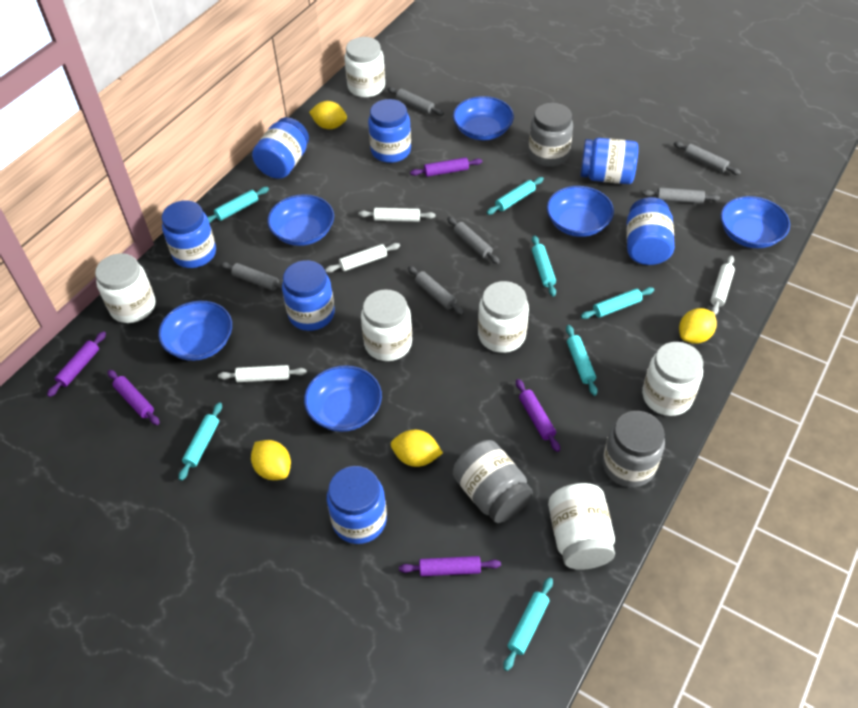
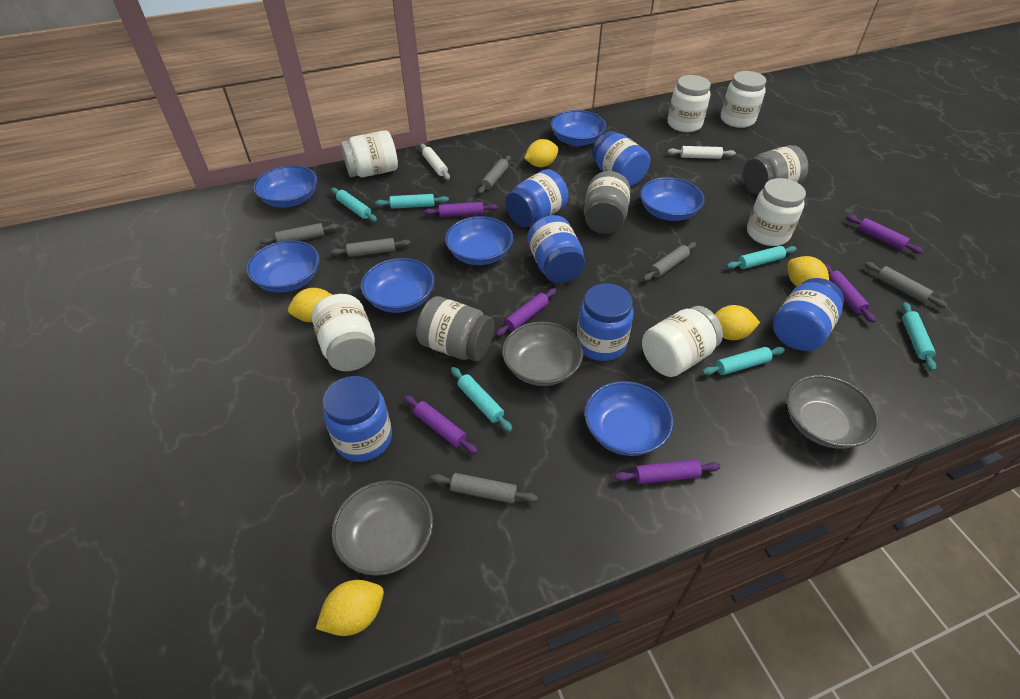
blue bowl: 6 -> 7
blue jar: 7 -> 6
grey bowl: 0 -> 3
purple rolling pin: 5 -> 6
turquoise rolling pin: 7 -> 6
white rolling pin: 4 -> 2
yellow lemon: 4 -> 5

